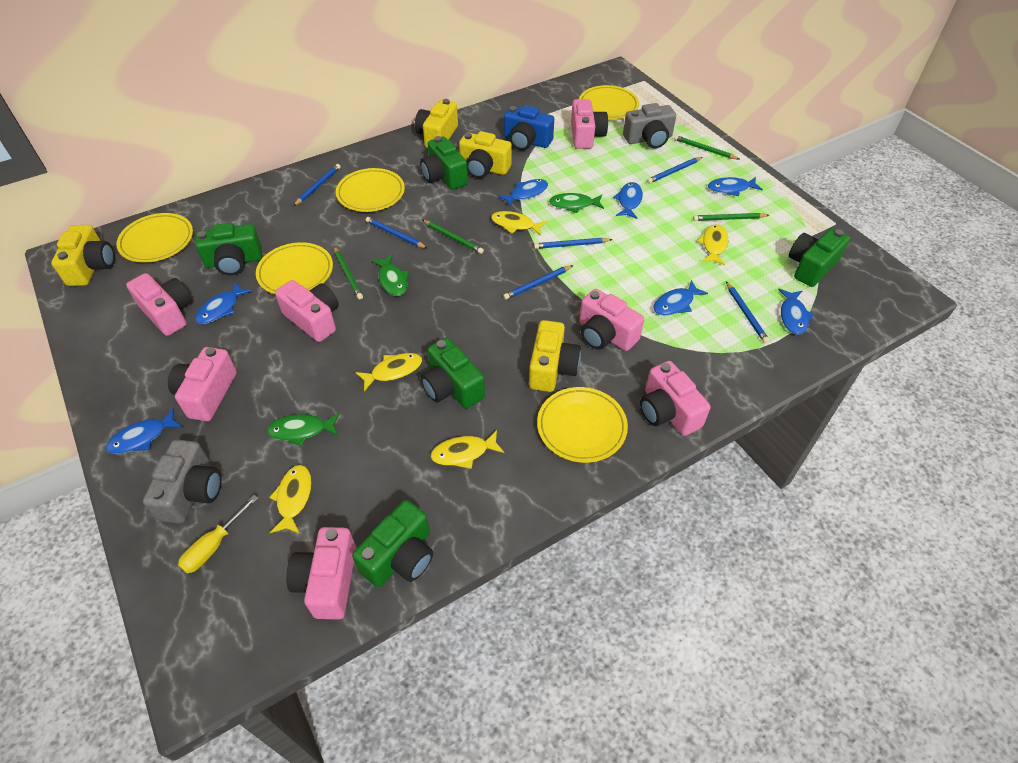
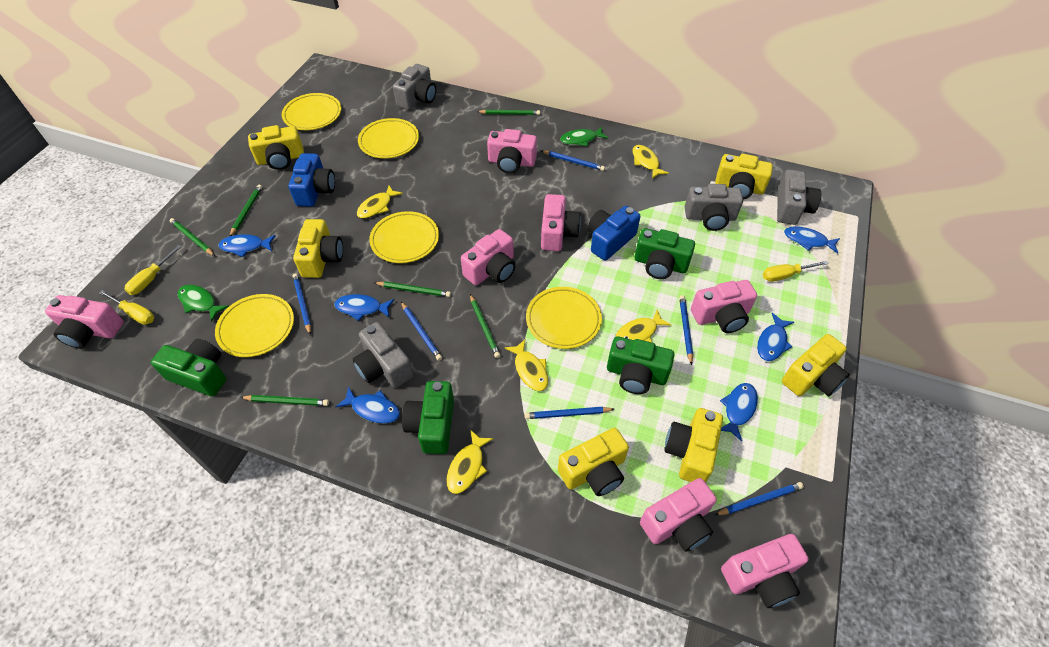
blue camera: 1 -> 2
blue fish: 7 -> 6
green camera: 5 -> 4
green fish: 3 -> 2
green pencil: 4 -> 6
grey camera: 2 -> 4
yellow camera: 4 -> 6
yellow screwdriver: 1 -> 3

